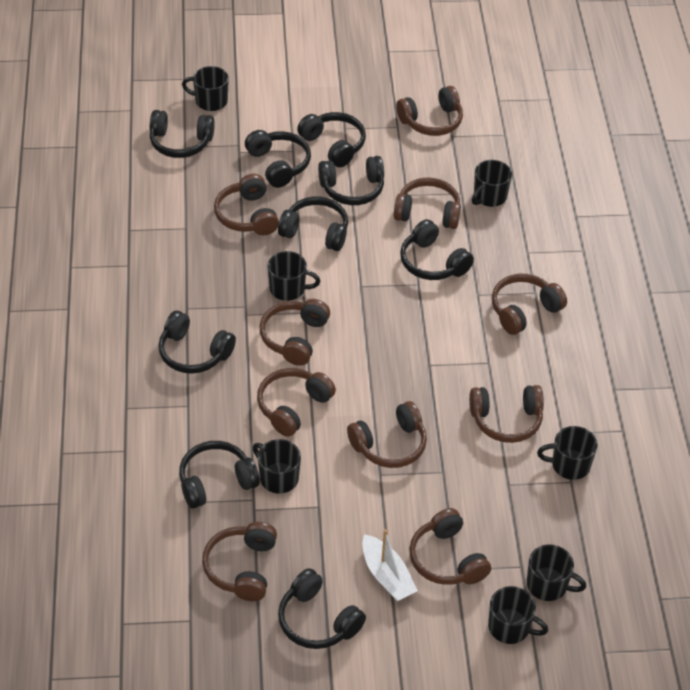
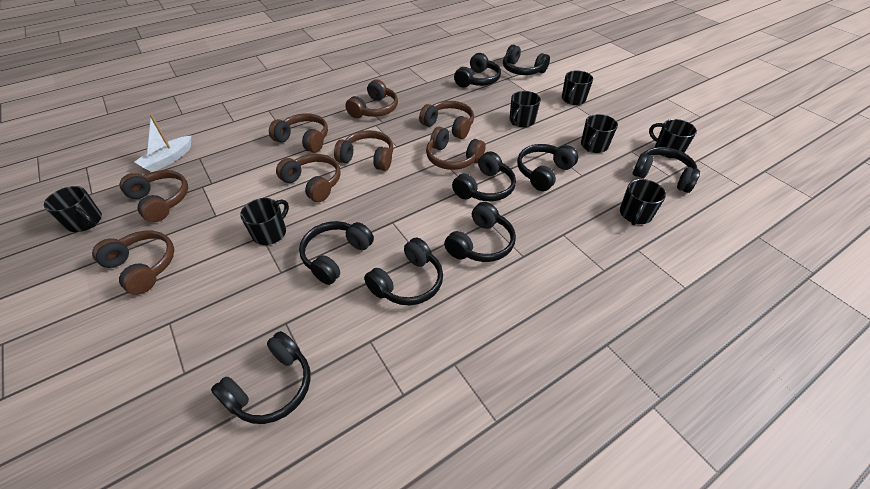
brown headphones: 10 -> 8

